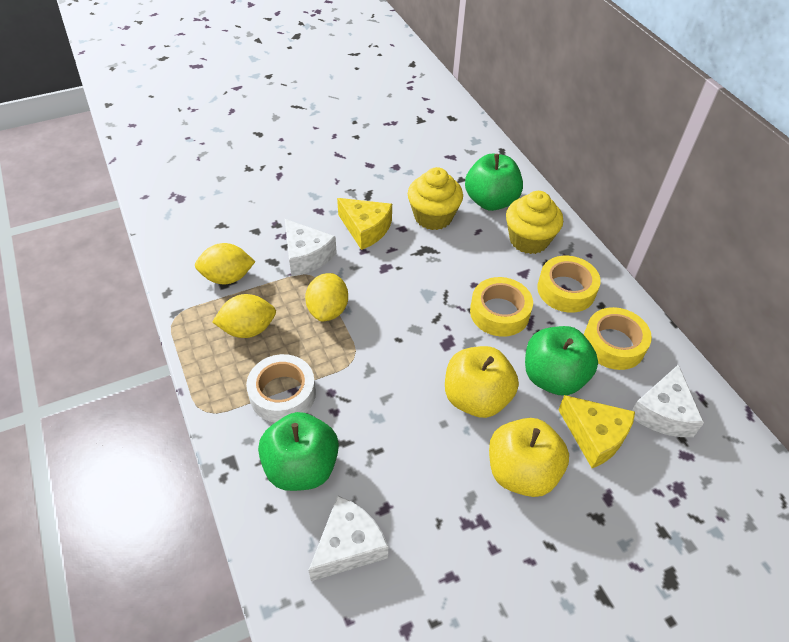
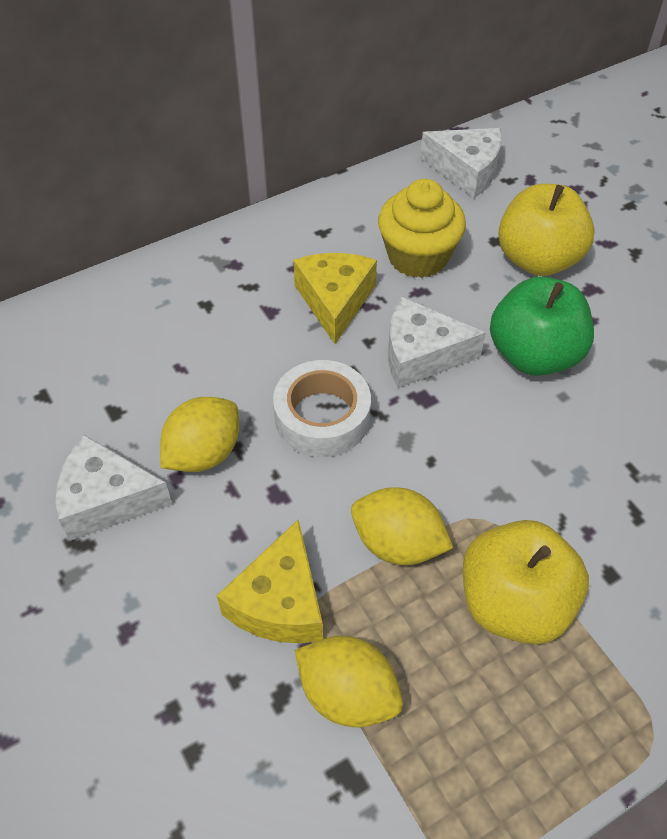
green apple: 3 -> 1
yellow cupcake: 2 -> 1
yellow tape: 3 -> 0

